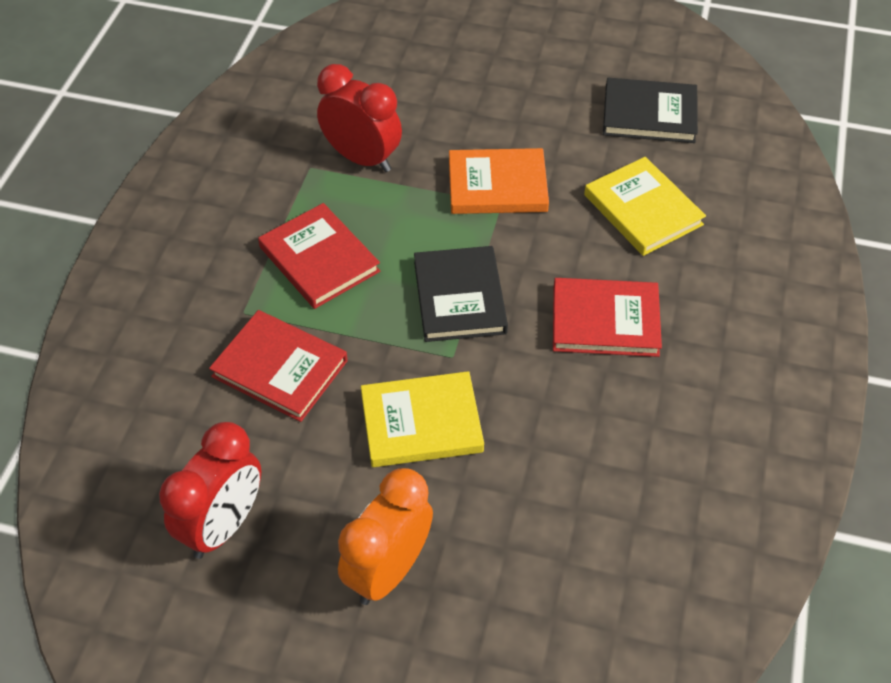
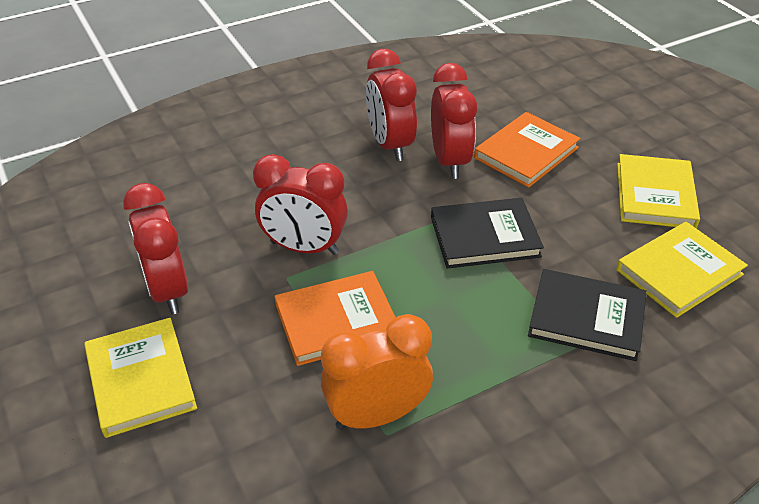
orange book: 1 -> 2
red book: 3 -> 0
red clock: 2 -> 4
yellow book: 2 -> 3

